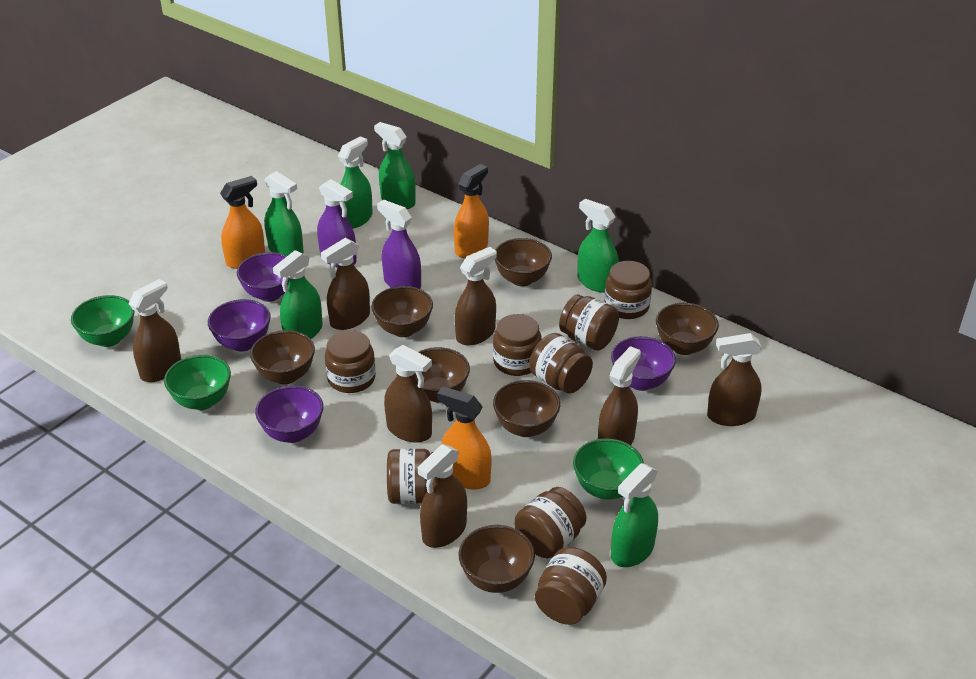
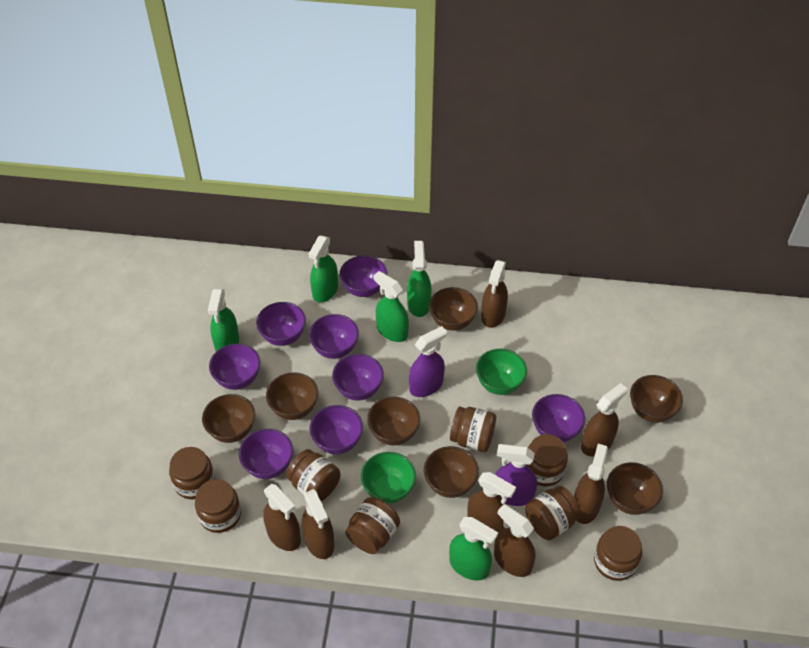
green bowl: 3 -> 2
green spray bottle: 6 -> 5
orange spray bottle: 3 -> 0
purple bowl: 4 -> 8

